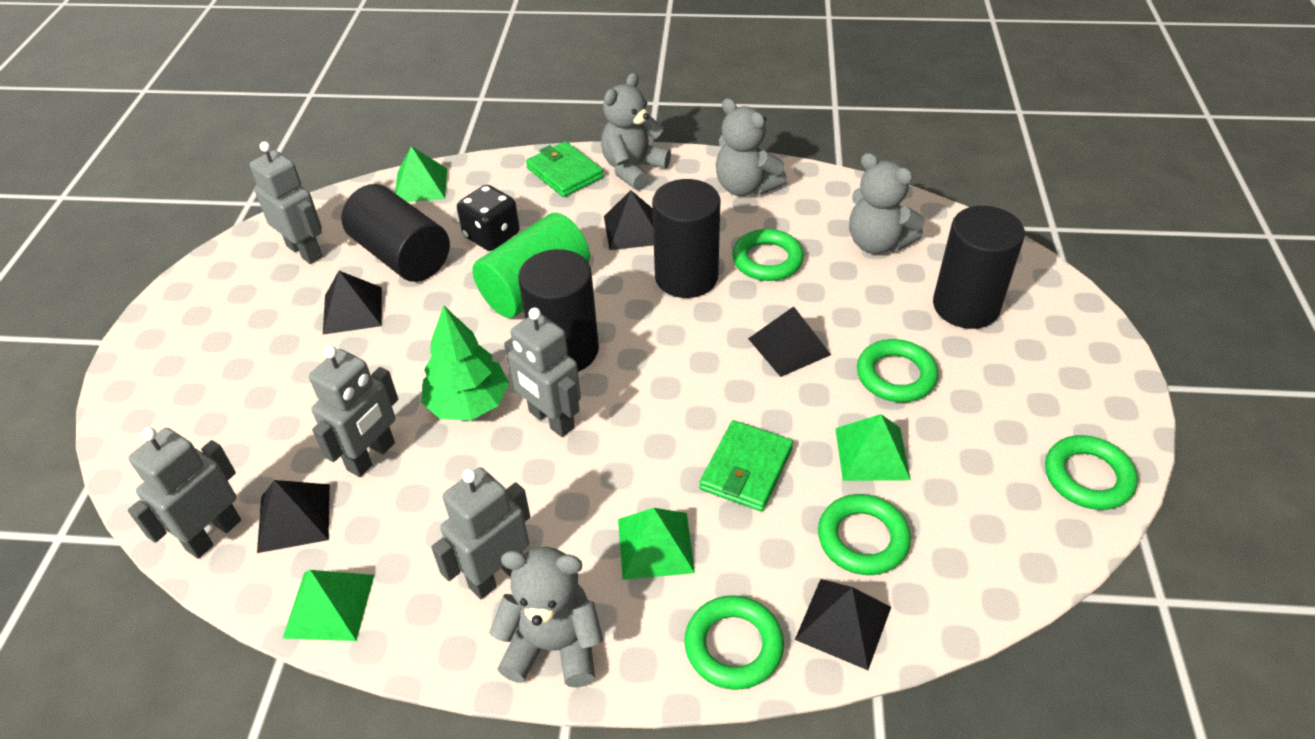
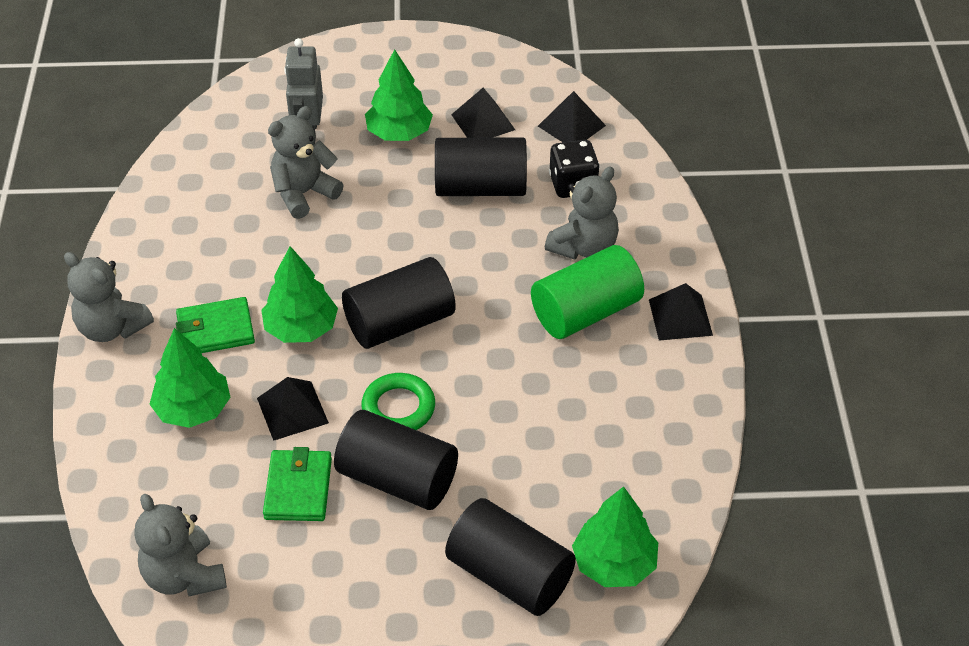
black pyramid: 5 -> 4
green pyramid: 4 -> 0
green ring: 5 -> 1
green tree: 1 -> 4
grey robot: 5 -> 1

